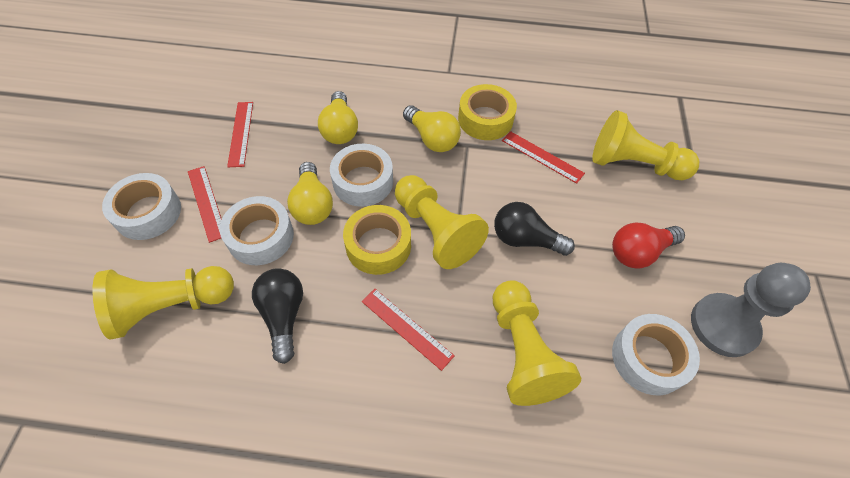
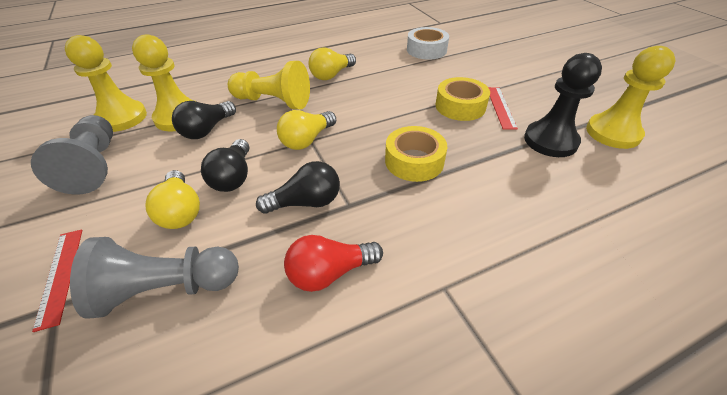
black light bulb: 2 -> 3
black pawn: 0 -> 1
grey pawn: 1 -> 2
red ruler: 4 -> 2
white tape: 4 -> 1

